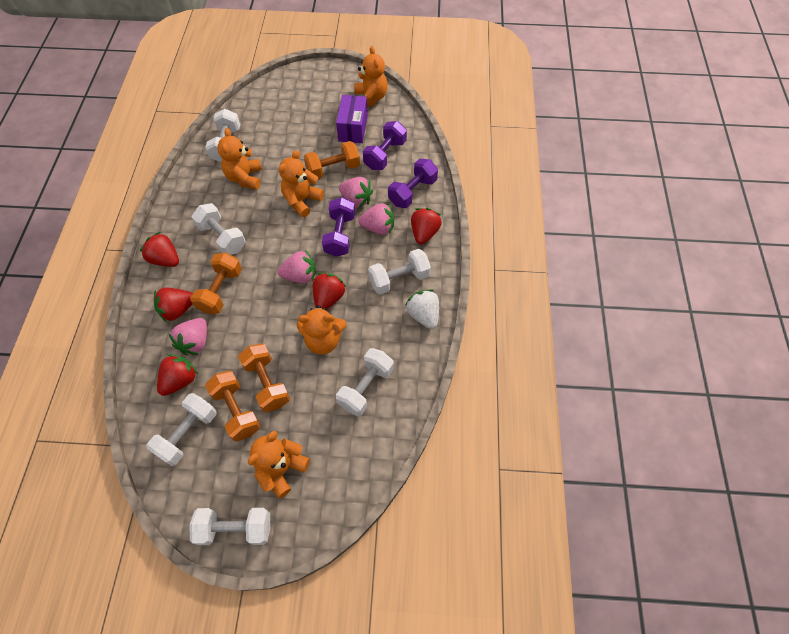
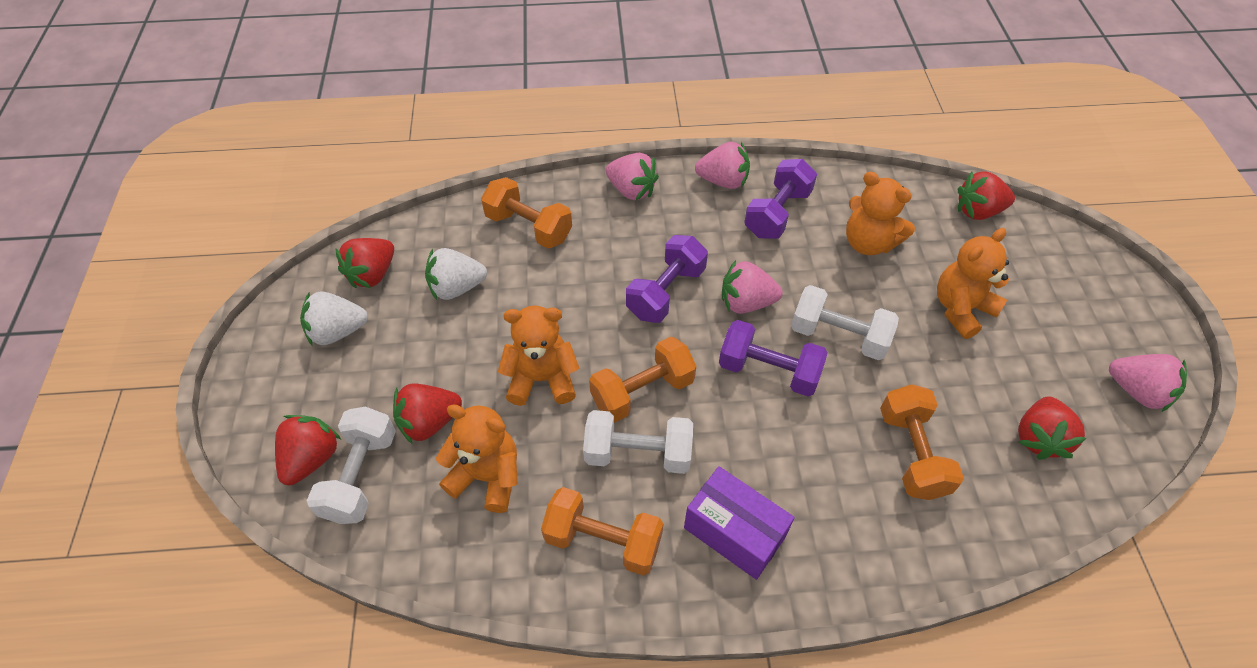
orange teddy bear: 5 -> 4
white dumbbell: 6 -> 3
white strawberry: 1 -> 2

